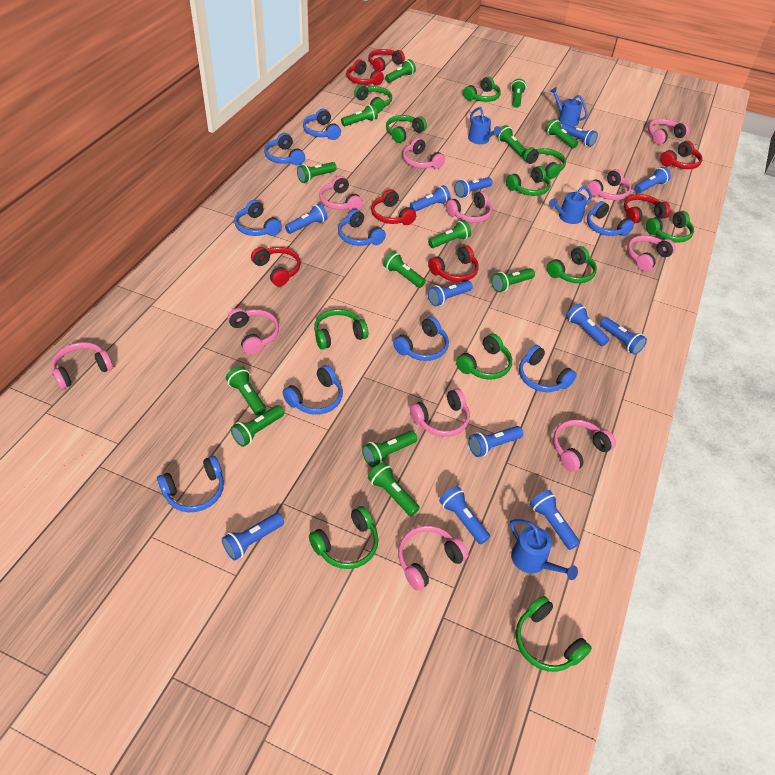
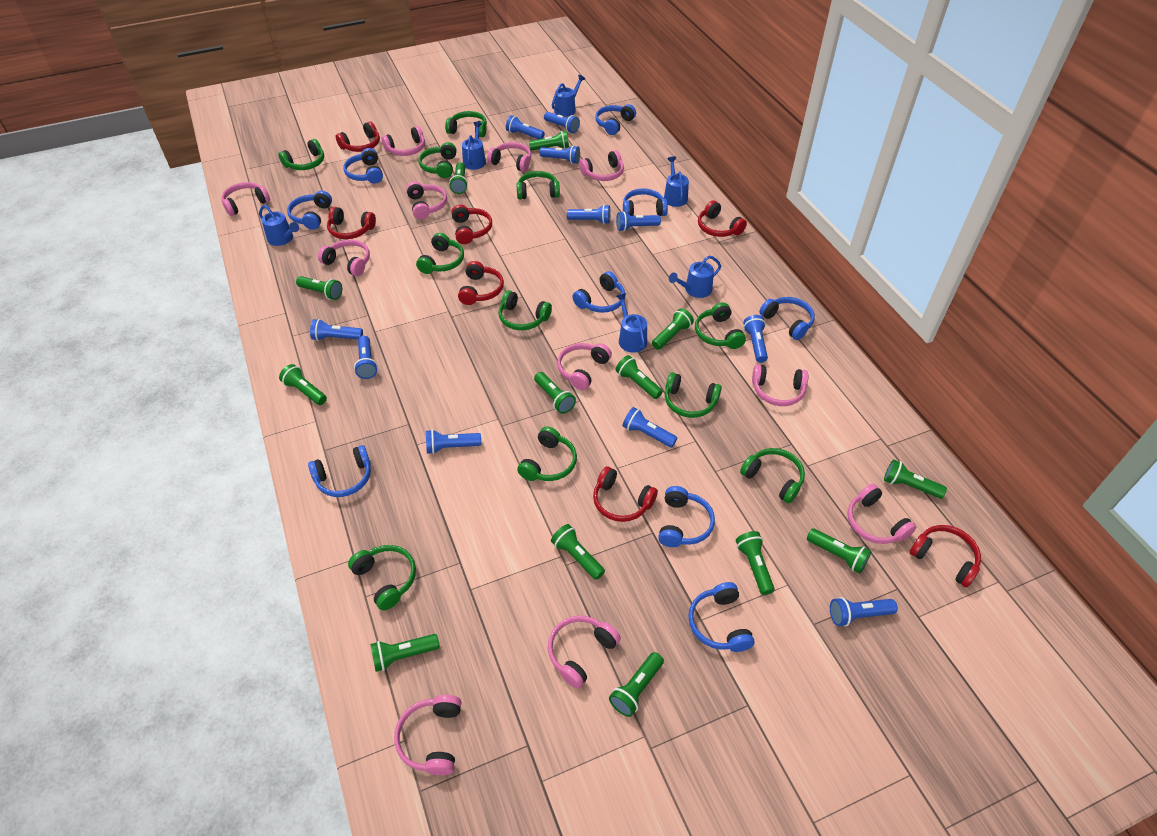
blue flashlight: 12 -> 11
blue watering can: 4 -> 6

